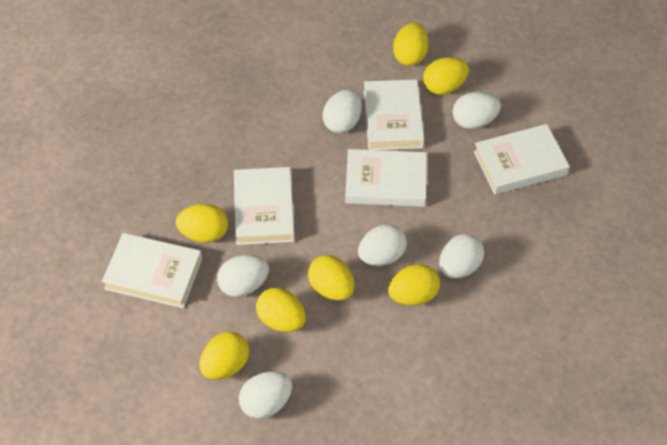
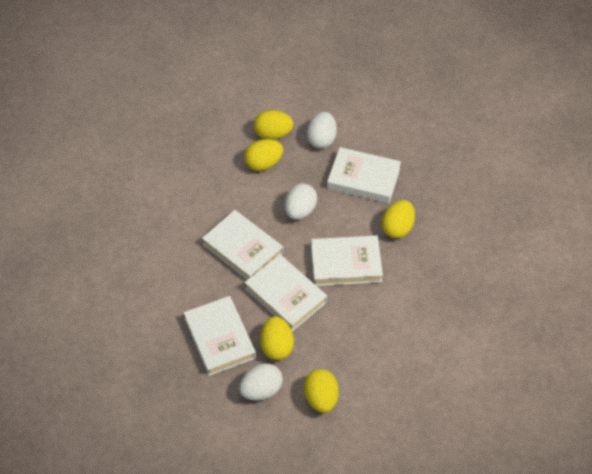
white egg: 6 -> 3
yellow egg: 7 -> 5

